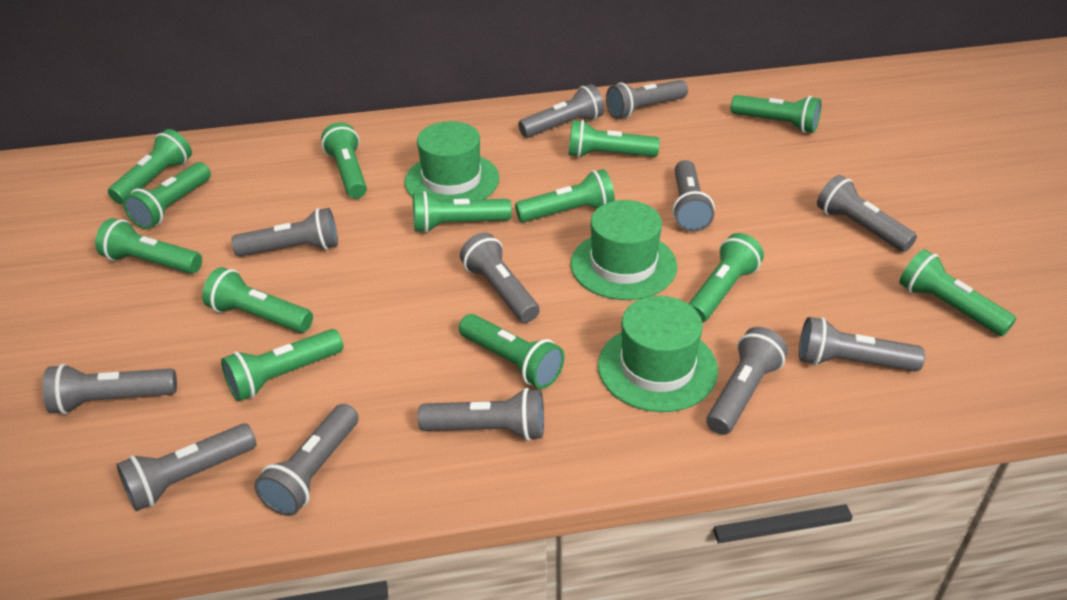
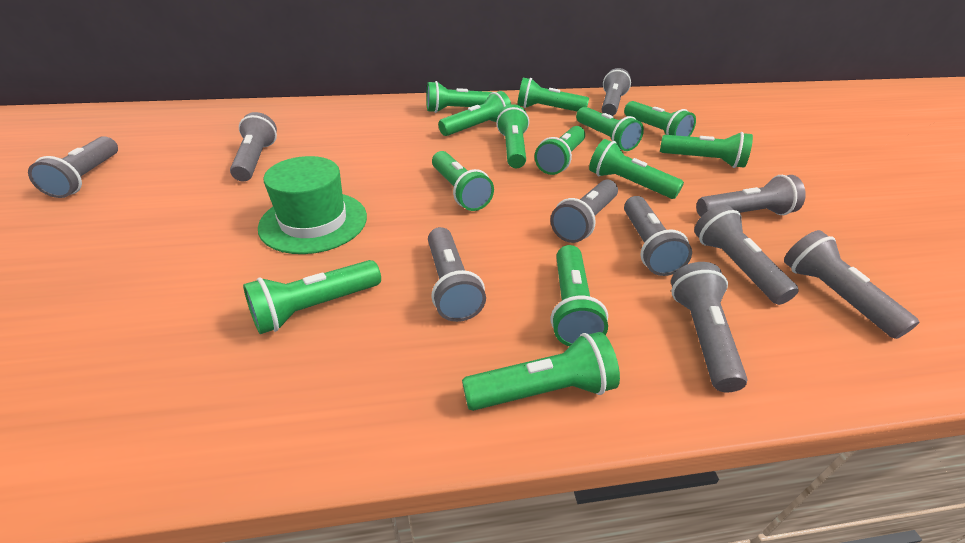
green hat: 3 -> 1
grey flashlight: 12 -> 10

